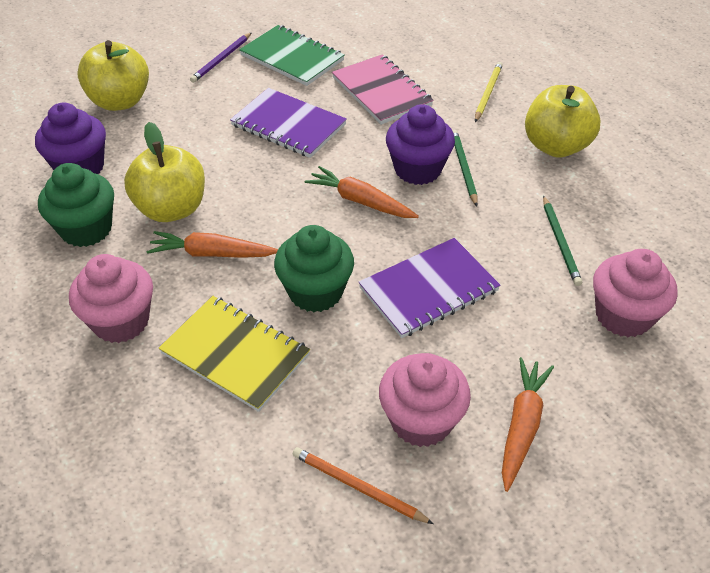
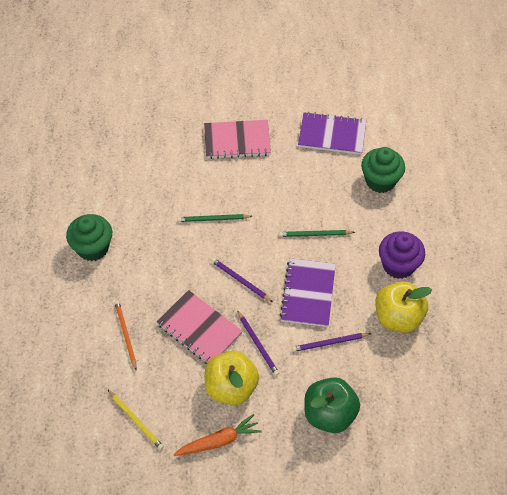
green apple: 0 -> 1
green notebook: 1 -> 0
orange carrot: 3 -> 1
pink cupcake: 3 -> 0
pink notebook: 1 -> 2
purple cupcake: 2 -> 1
purple pencil: 1 -> 3
yellow apple: 3 -> 2
yellow notebook: 1 -> 0

